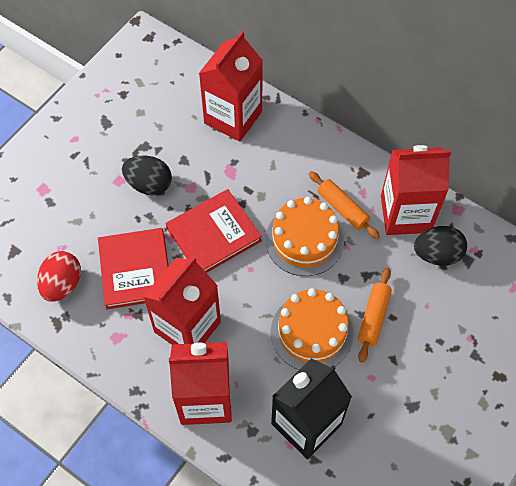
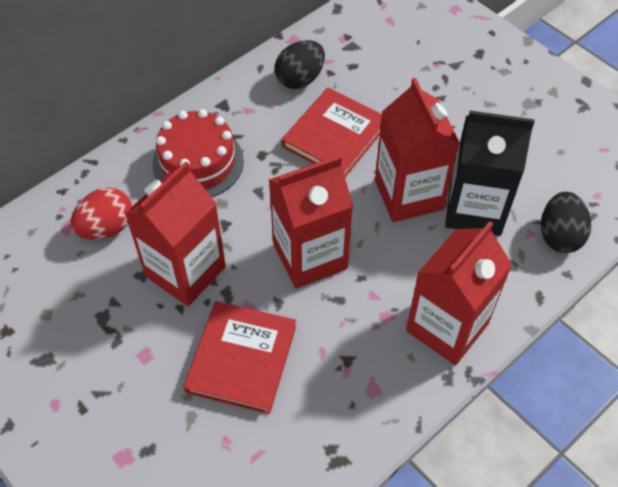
orange cake: 2 -> 0
orange rolling pin: 2 -> 0
red cake: 0 -> 1

